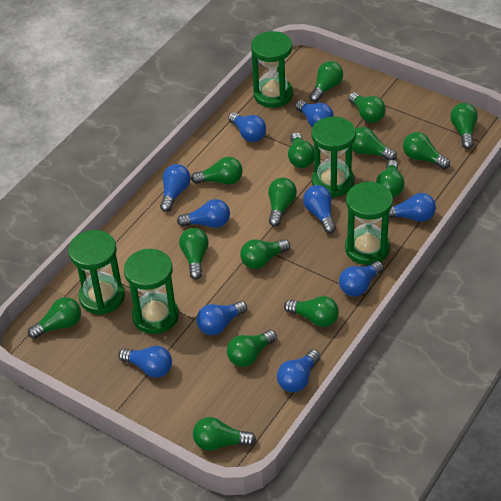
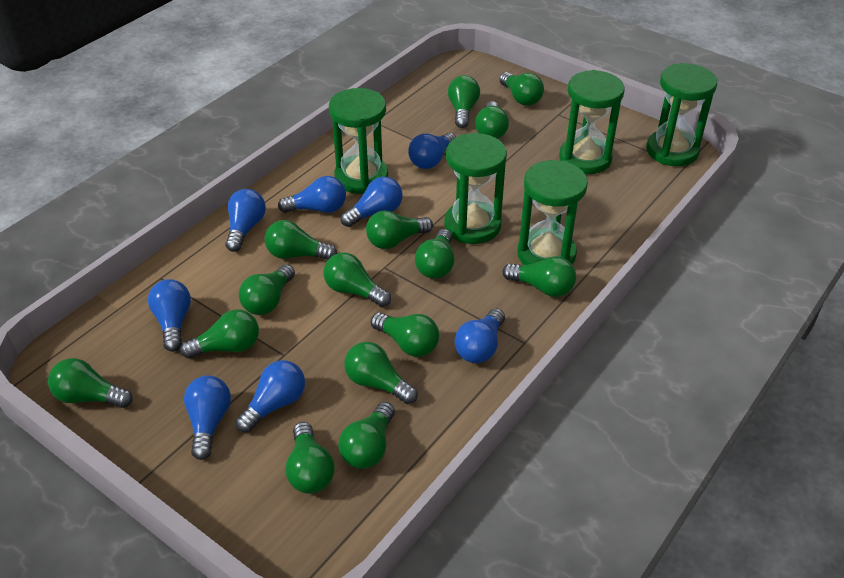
blue light bulb: 10 -> 8

